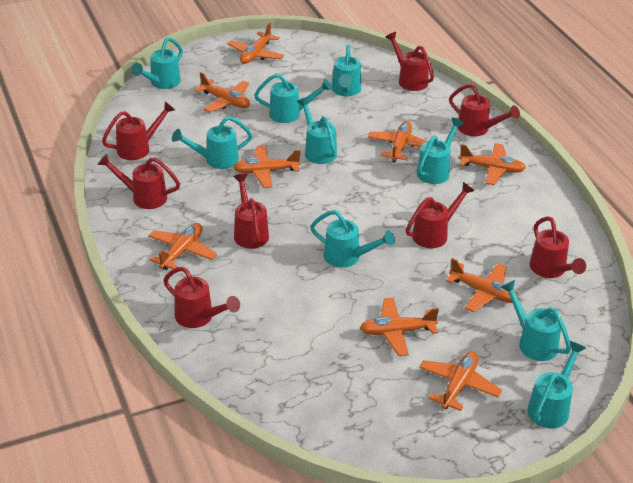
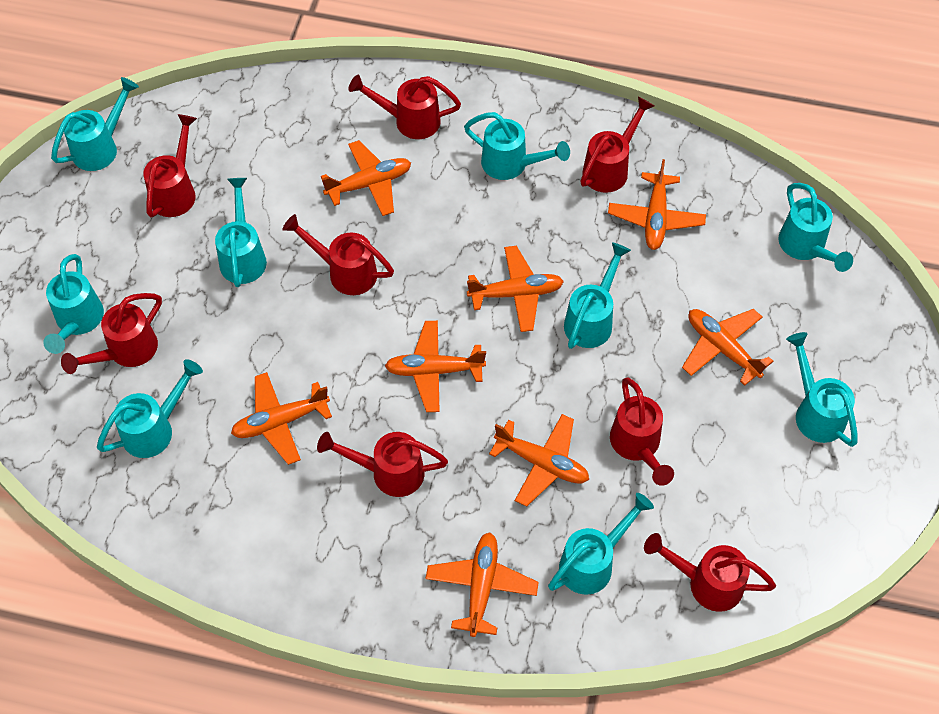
orange plane: 9 -> 8

